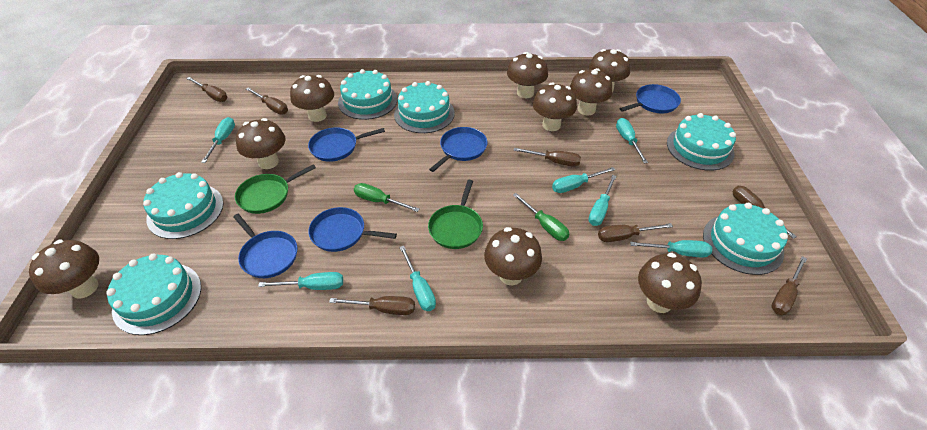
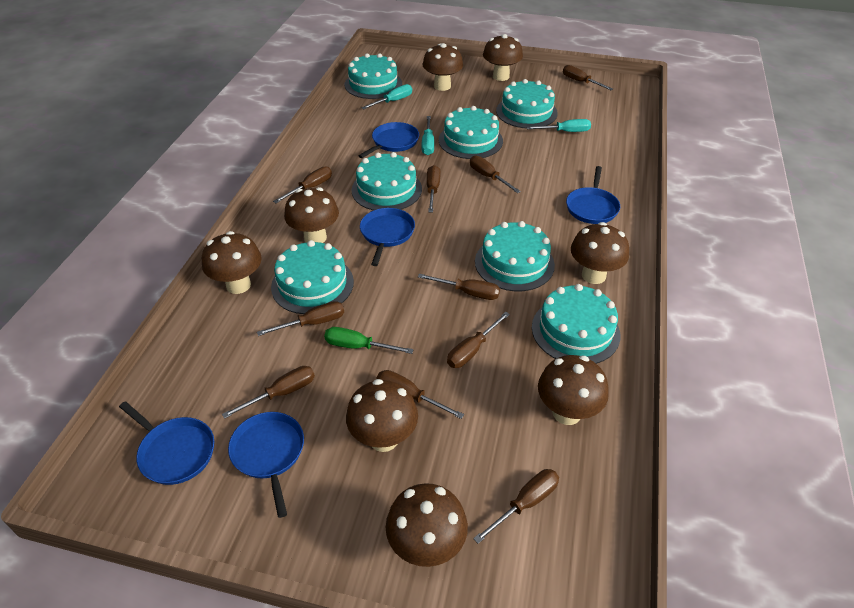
brown mushroom: 9 -> 8
brown screwdriver: 7 -> 10
green pan: 2 -> 0
green screwdriver: 2 -> 1
turquoise cake: 6 -> 7
turquoise screwdriver: 7 -> 3

